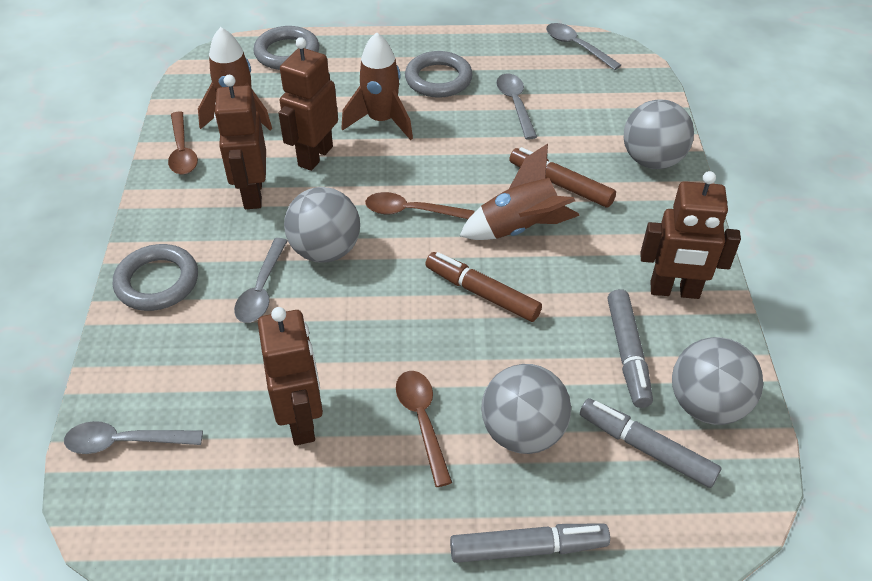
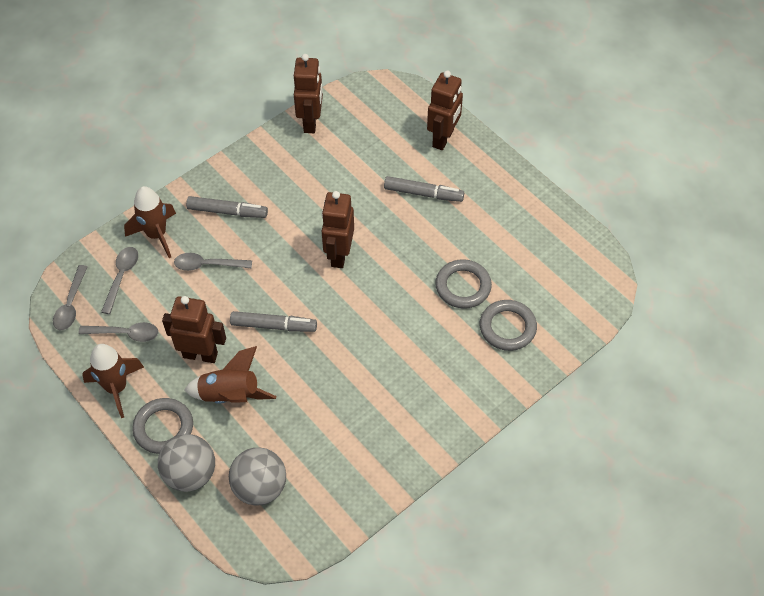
brown marker: 2 -> 0
brown spoon: 3 -> 0
grey ball: 4 -> 2

